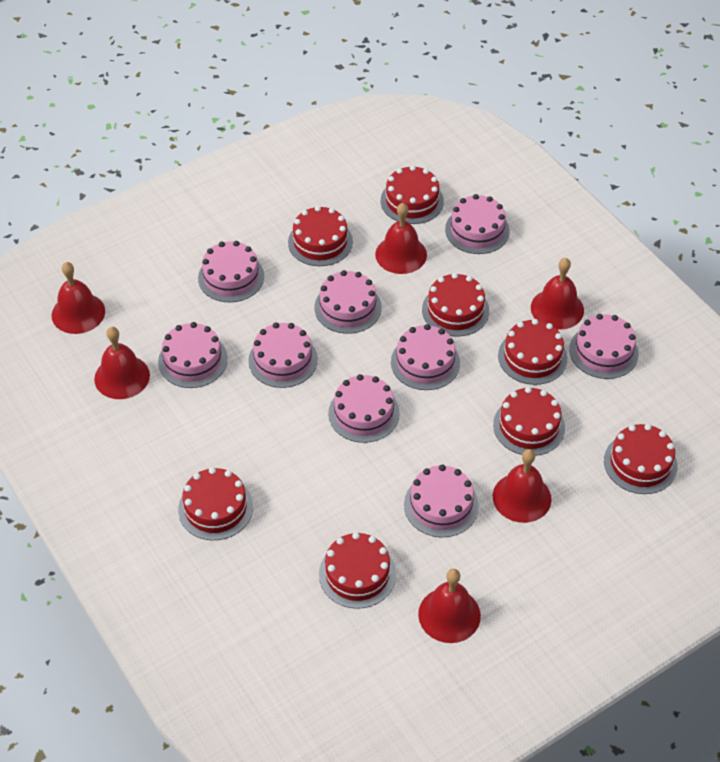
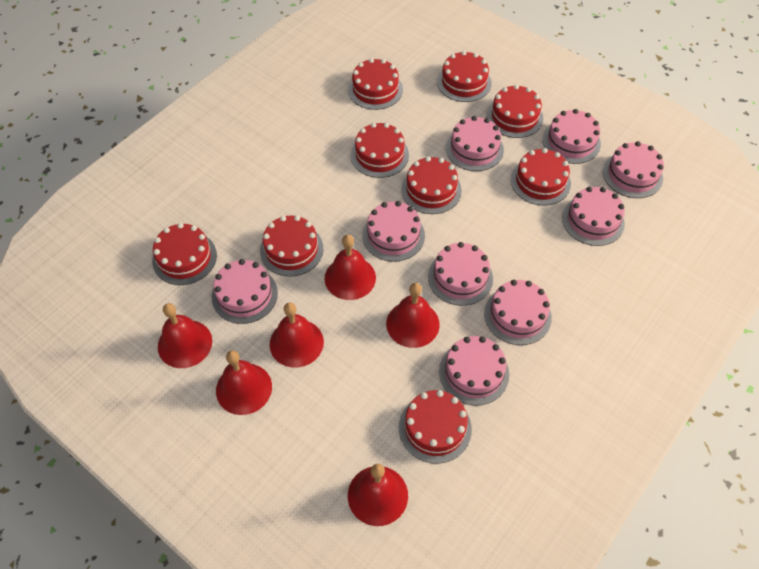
red cake: 8 -> 9

